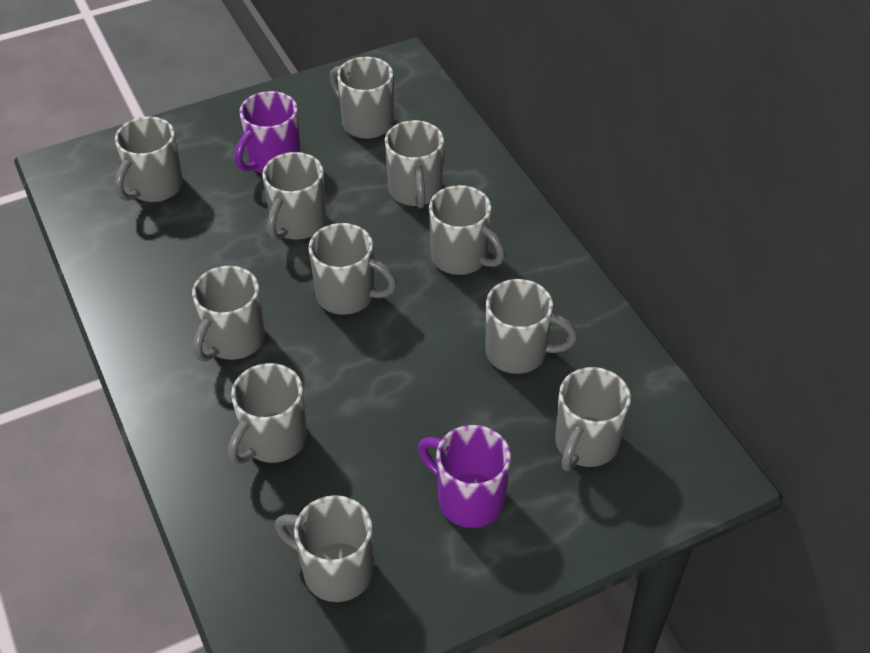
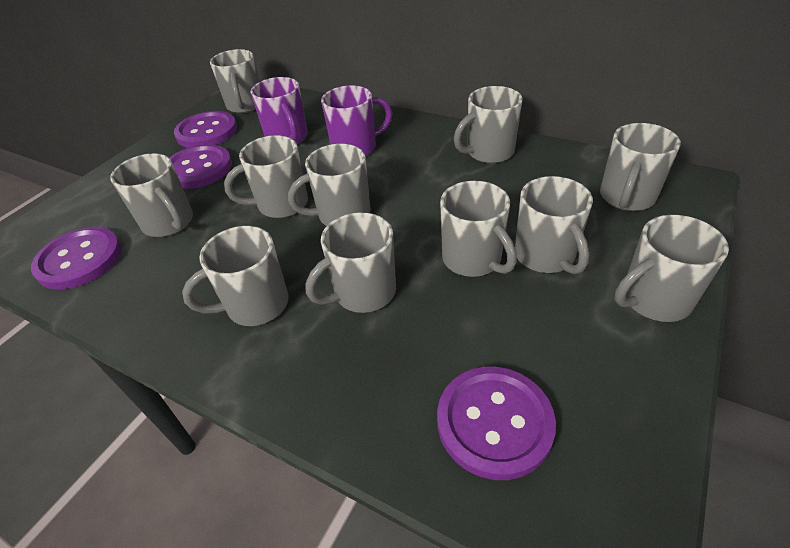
purple button: 0 -> 4

